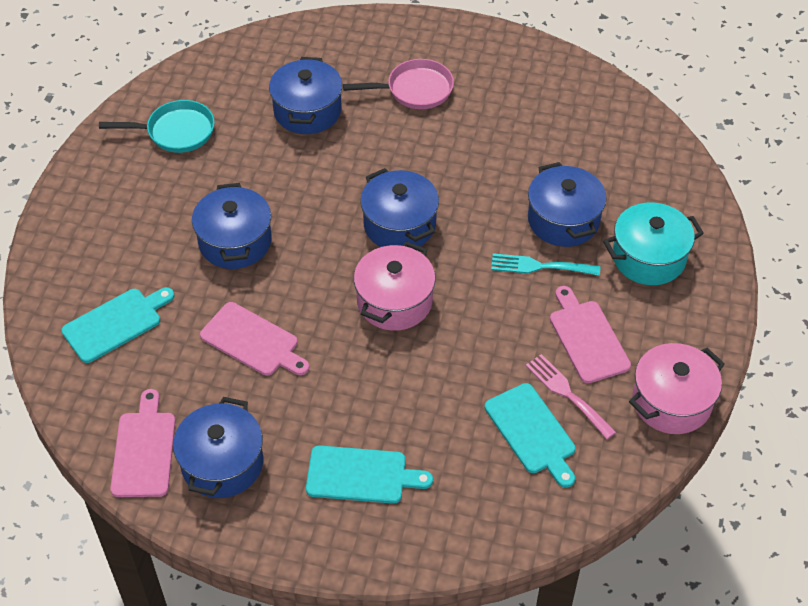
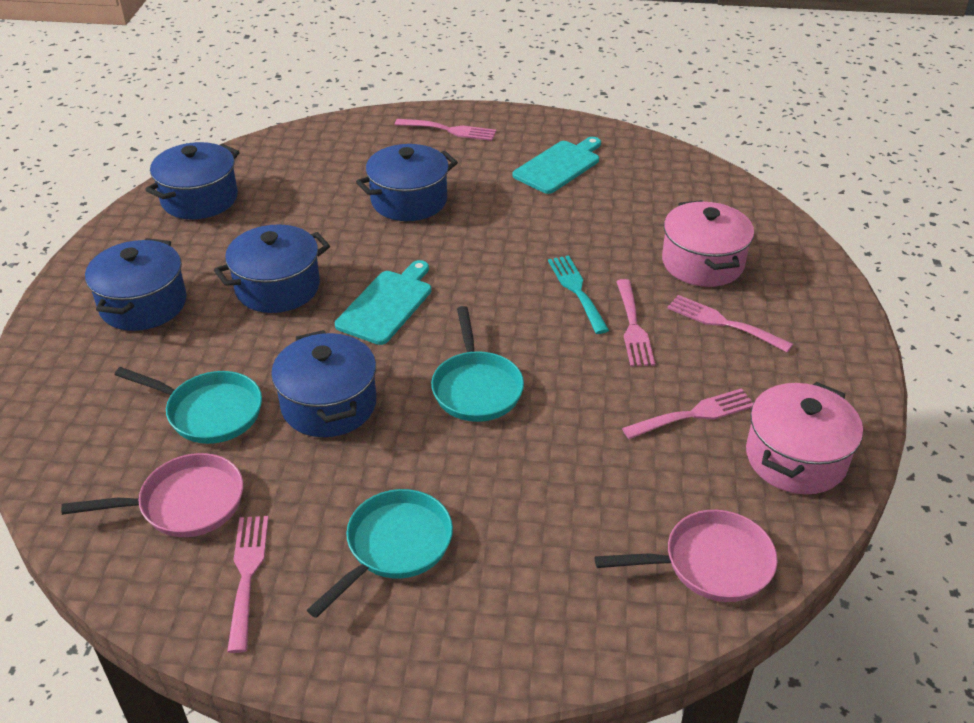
pink cutting board: 3 -> 0
pink fork: 1 -> 5
pink pan: 1 -> 2
turquoise cutting board: 3 -> 2
turquoise pan: 1 -> 3
turquoise pot: 1 -> 0

